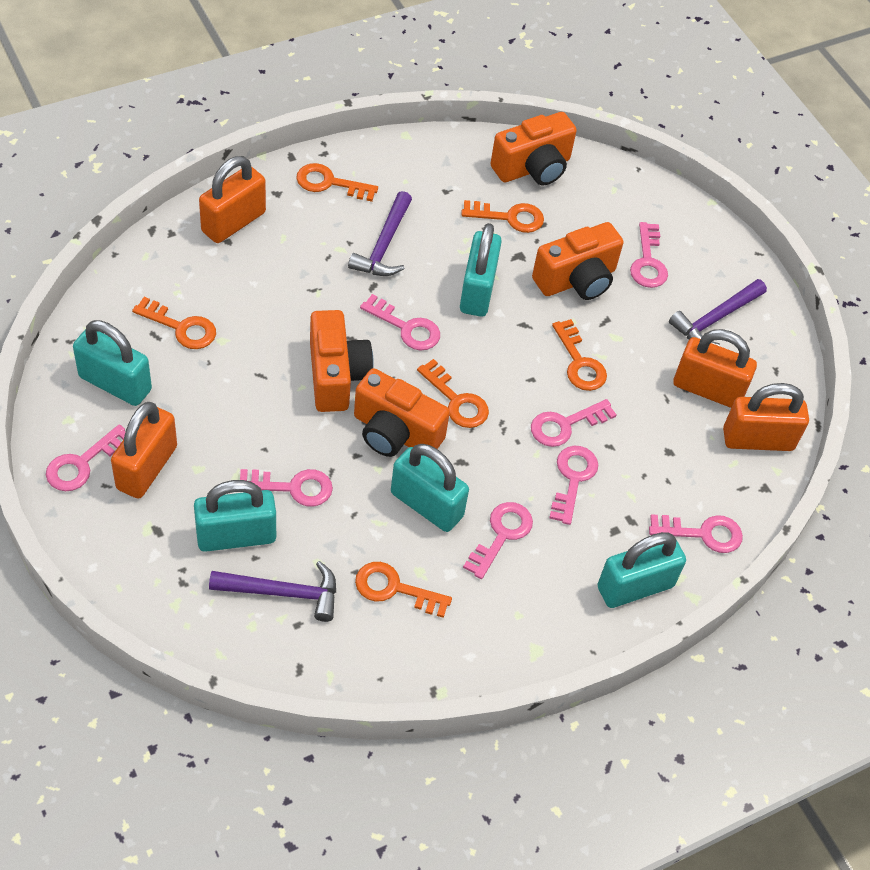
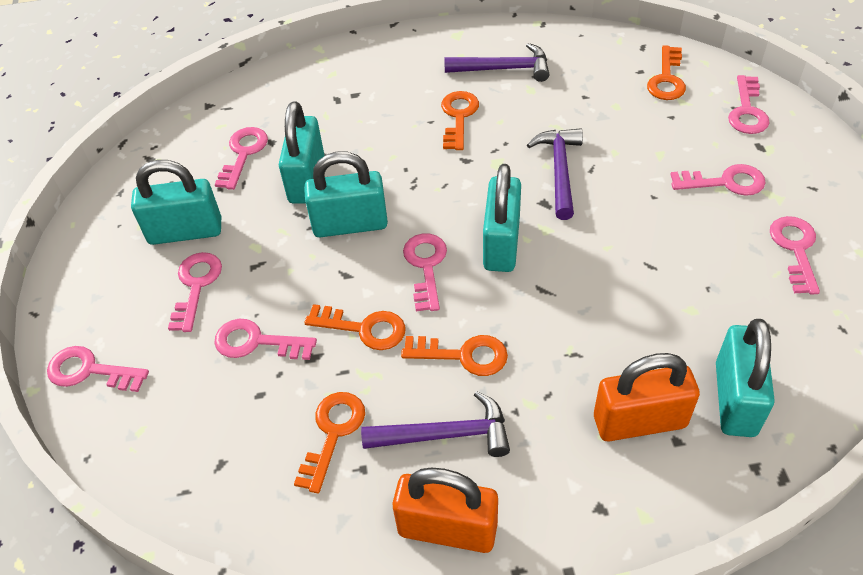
orange camera: 4 -> 0
orange key: 6 -> 5
orange padlock: 4 -> 2

